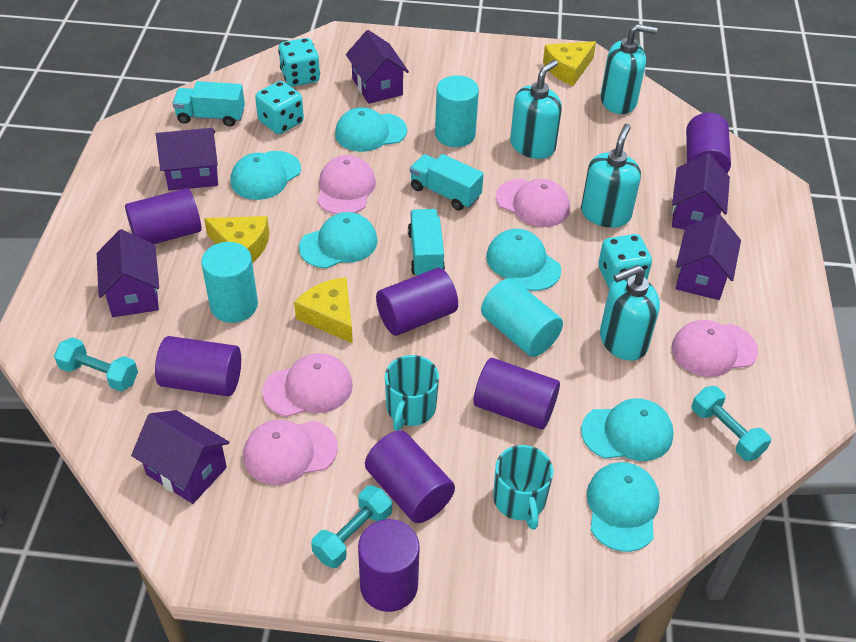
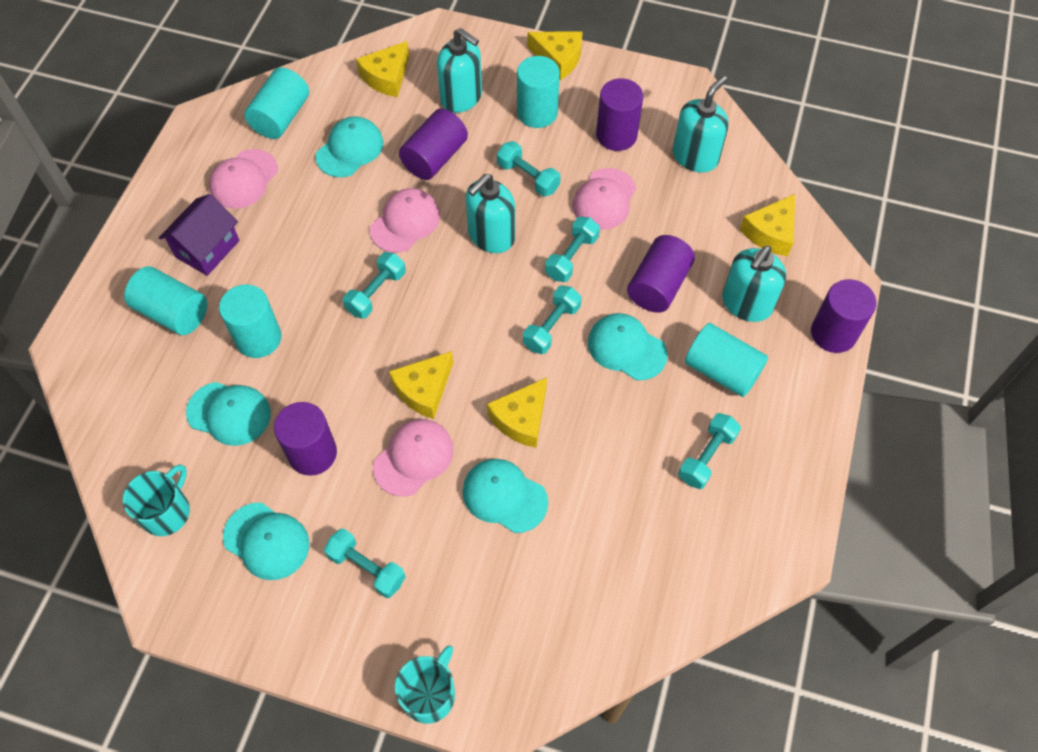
pink cap: 5 -> 4
purple cylinder: 7 -> 5
purple house: 6 -> 1
turquoise cap: 6 -> 5
turquoise cylinder: 3 -> 5
turquoise dice: 3 -> 0
turquoise dumbbell: 3 -> 6
turquoise truck: 3 -> 0
yellow cheese: 3 -> 5

